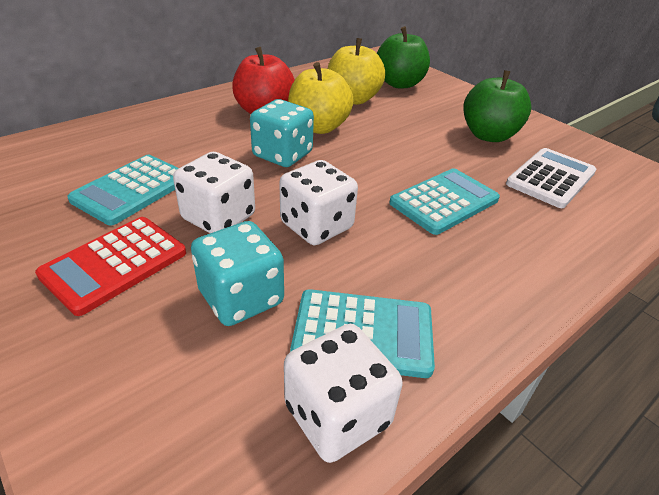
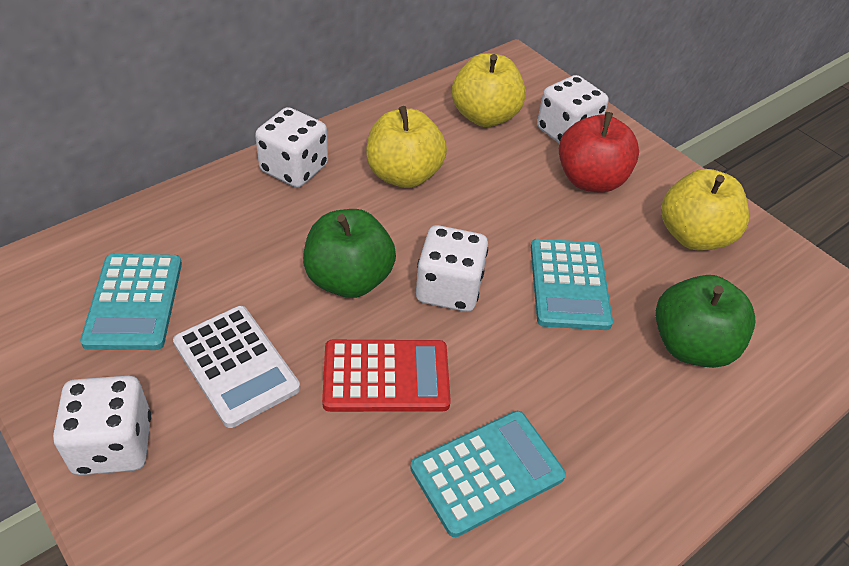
turquoise dice: 2 -> 0
white dice: 3 -> 4
yellow apple: 2 -> 3

